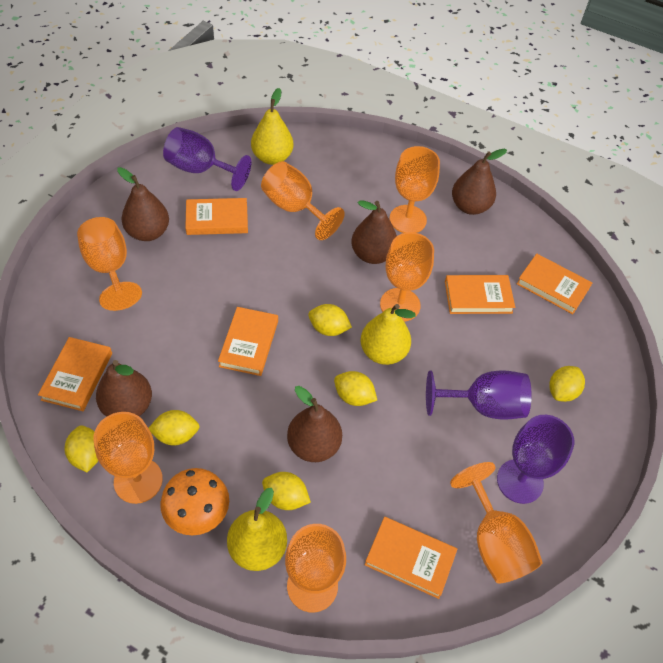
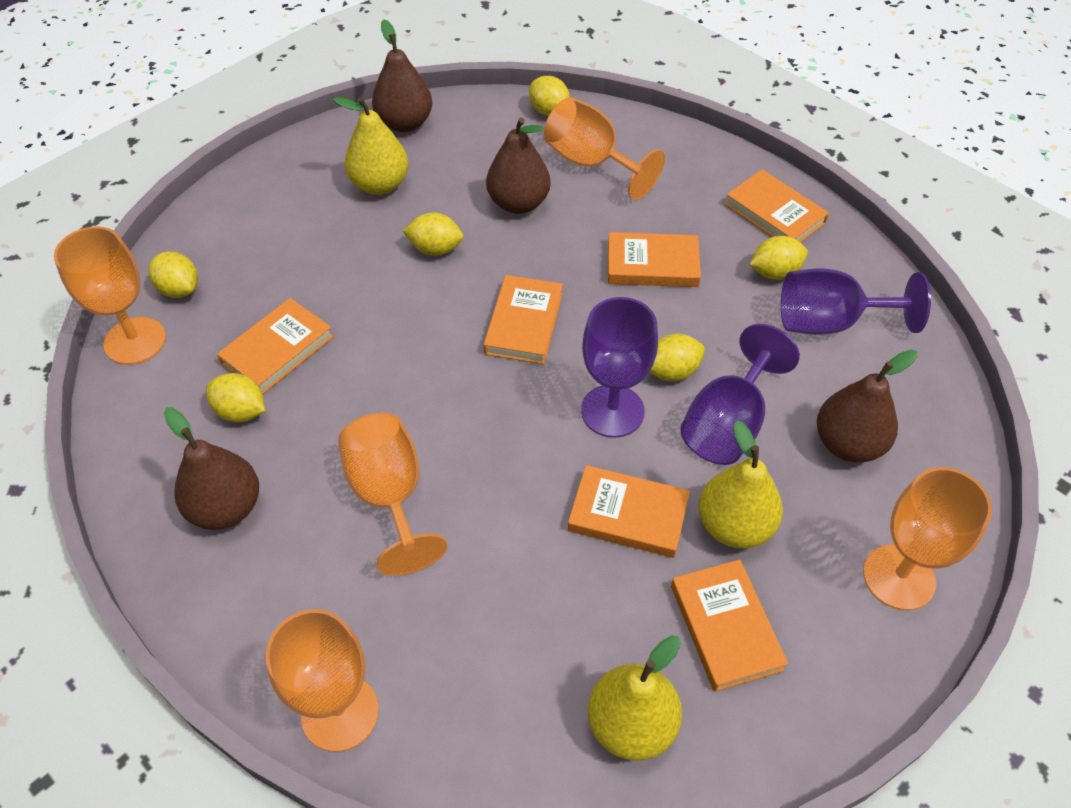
brown pear: 5 -> 4
orange goblet: 7 -> 5
orange mushroom: 1 -> 0

